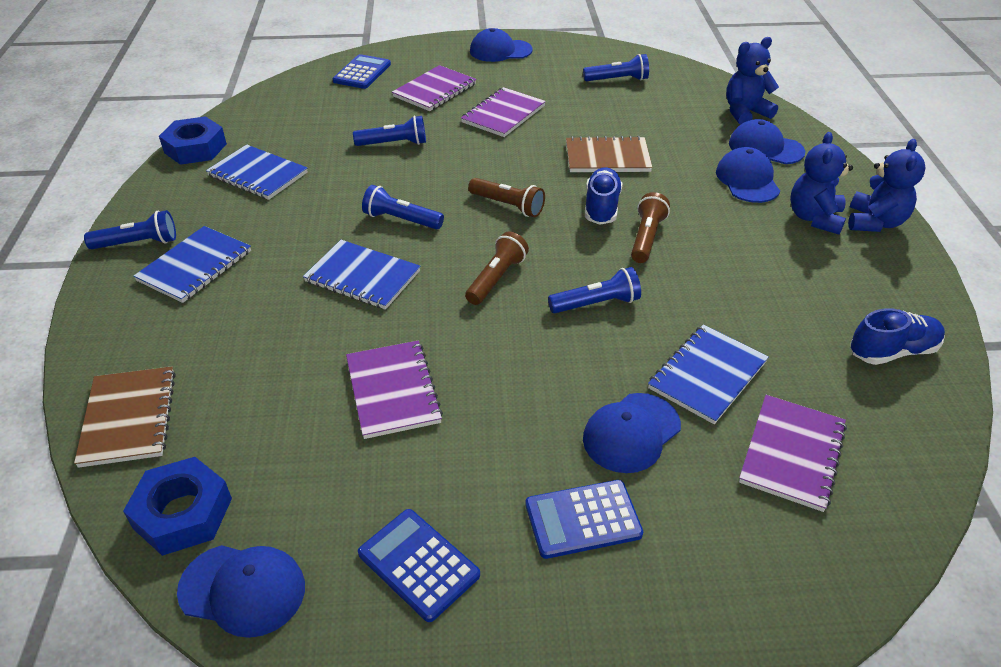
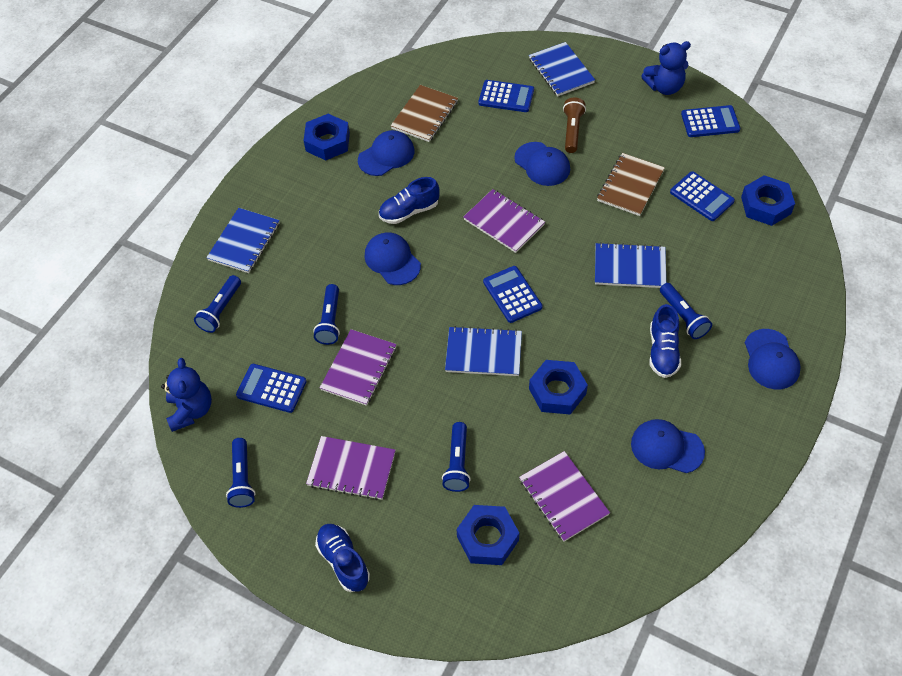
blue calculator: 3 -> 5
blue nut: 2 -> 4
blue shoe: 2 -> 3
blue teddy bear: 3 -> 2
brown flashlight: 3 -> 1

